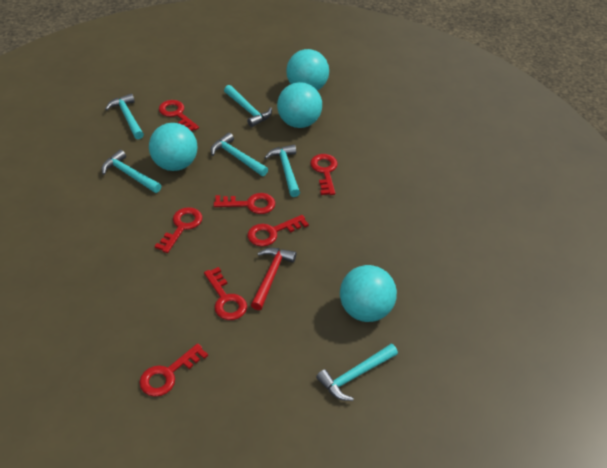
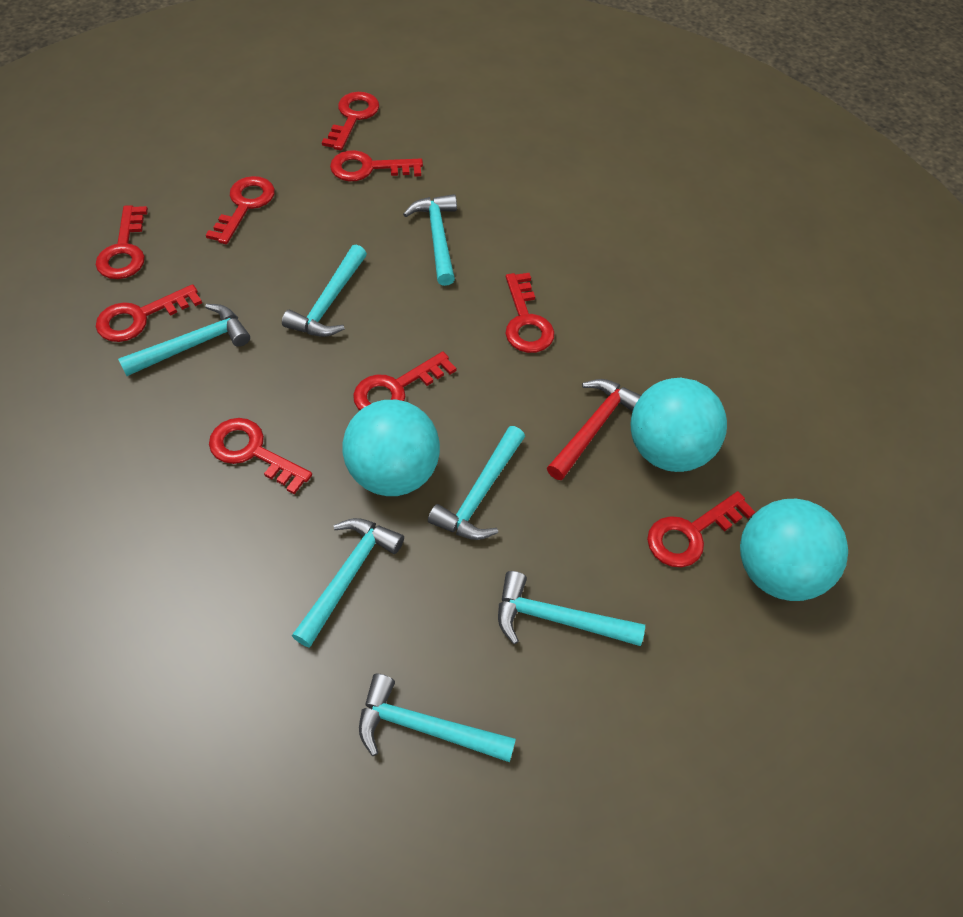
red key: 7 -> 9
turquoise ball: 4 -> 3
turquoise hammer: 6 -> 7

